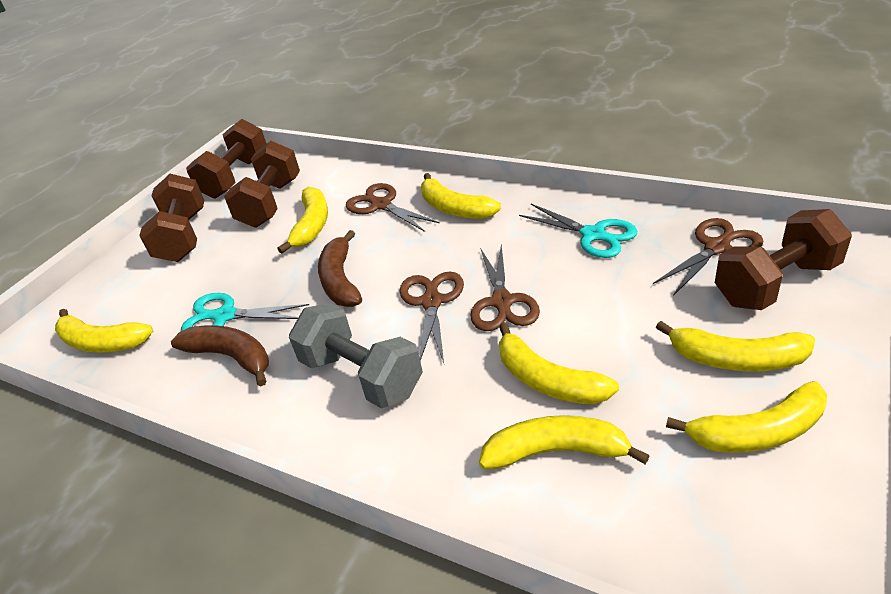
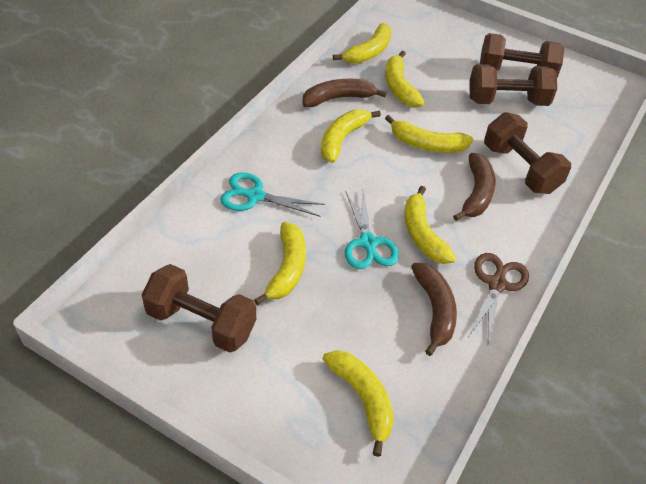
brown banana: 2 -> 3
brown scissors: 4 -> 1
grey dumbbell: 1 -> 0

